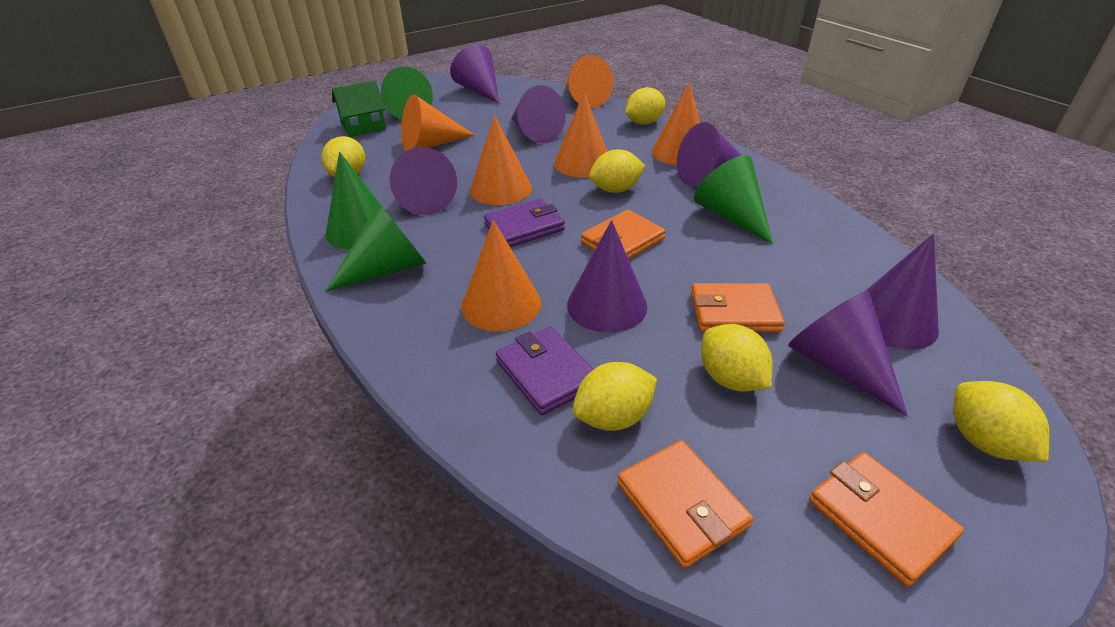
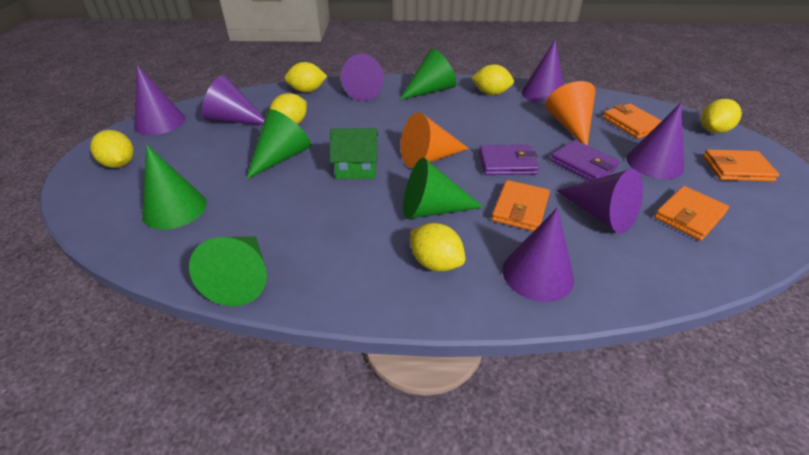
green cone: 4 -> 5
orange cone: 6 -> 2

